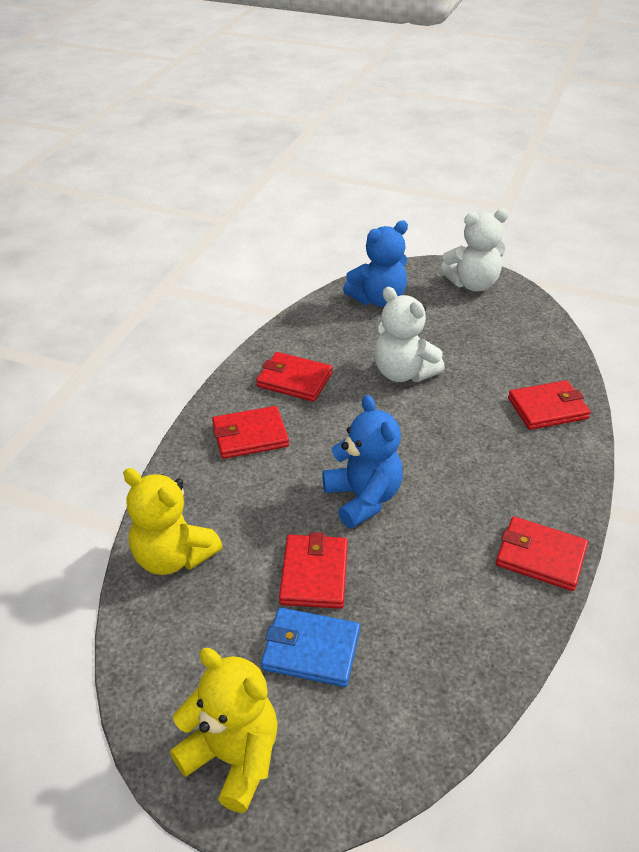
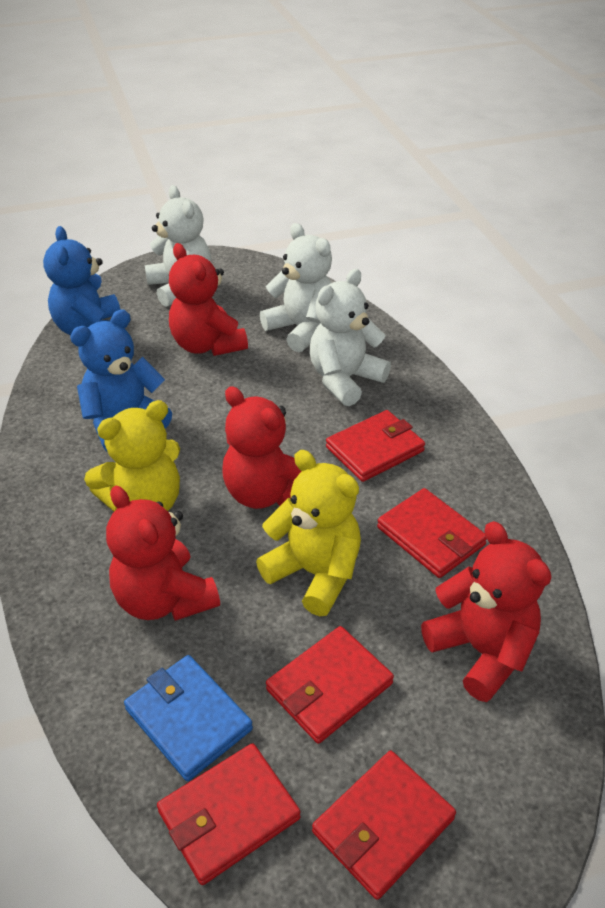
red teddy bear: 0 -> 4
white teddy bear: 2 -> 3

